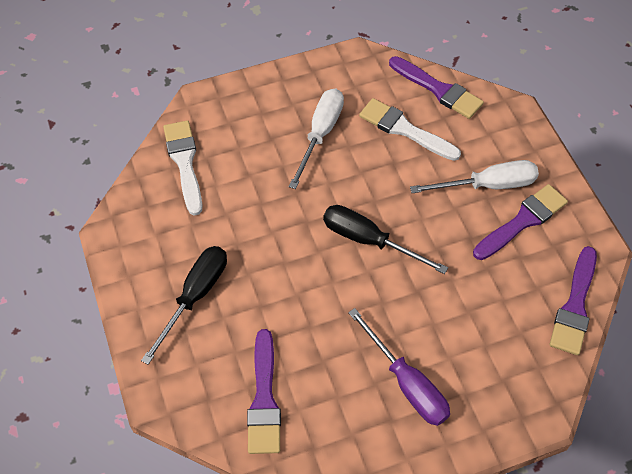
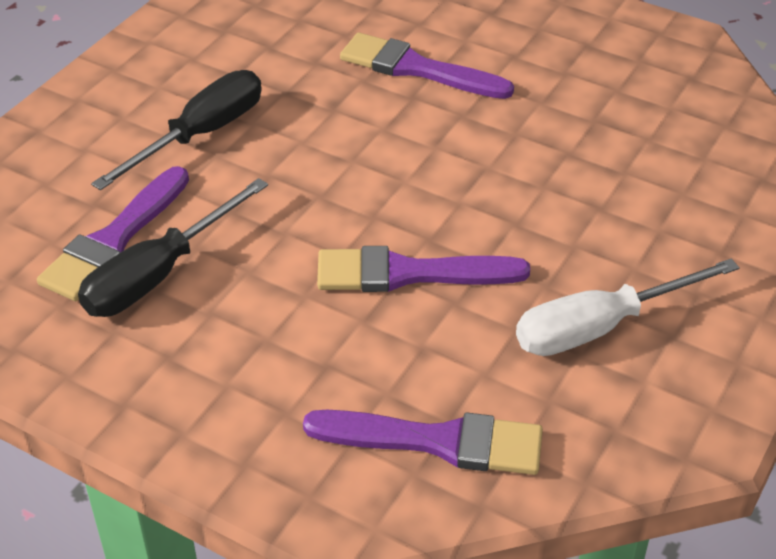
purple screwdriver: 1 -> 0
white brush: 2 -> 0
white screwdriver: 2 -> 1

